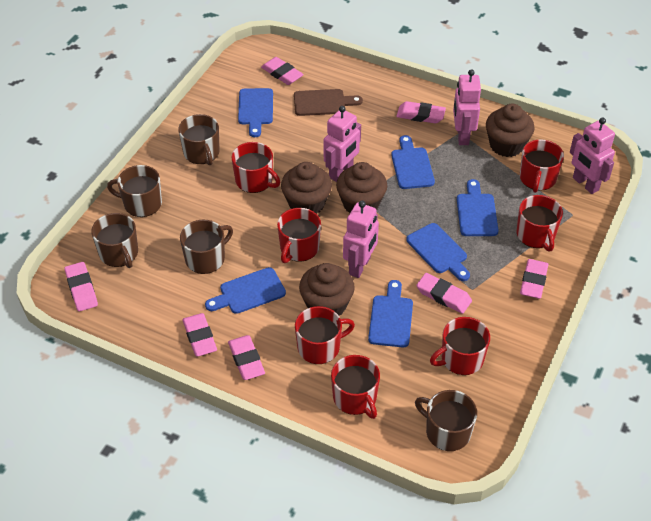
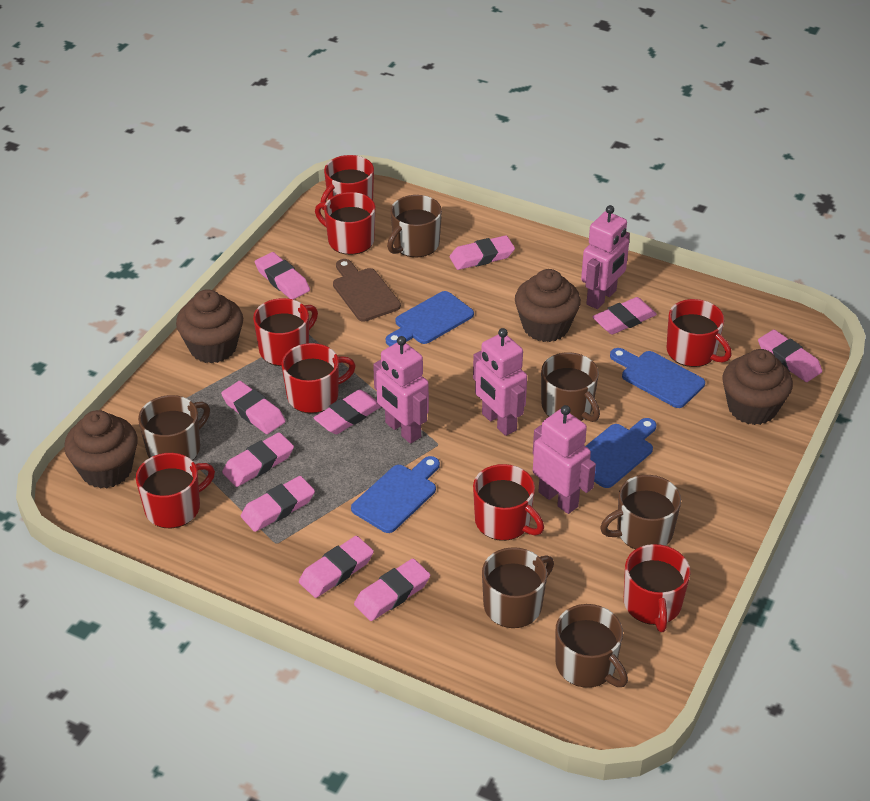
blue cutting board: 6 -> 4
brown mug: 5 -> 6
pink eraser: 7 -> 10
red mug: 7 -> 8

